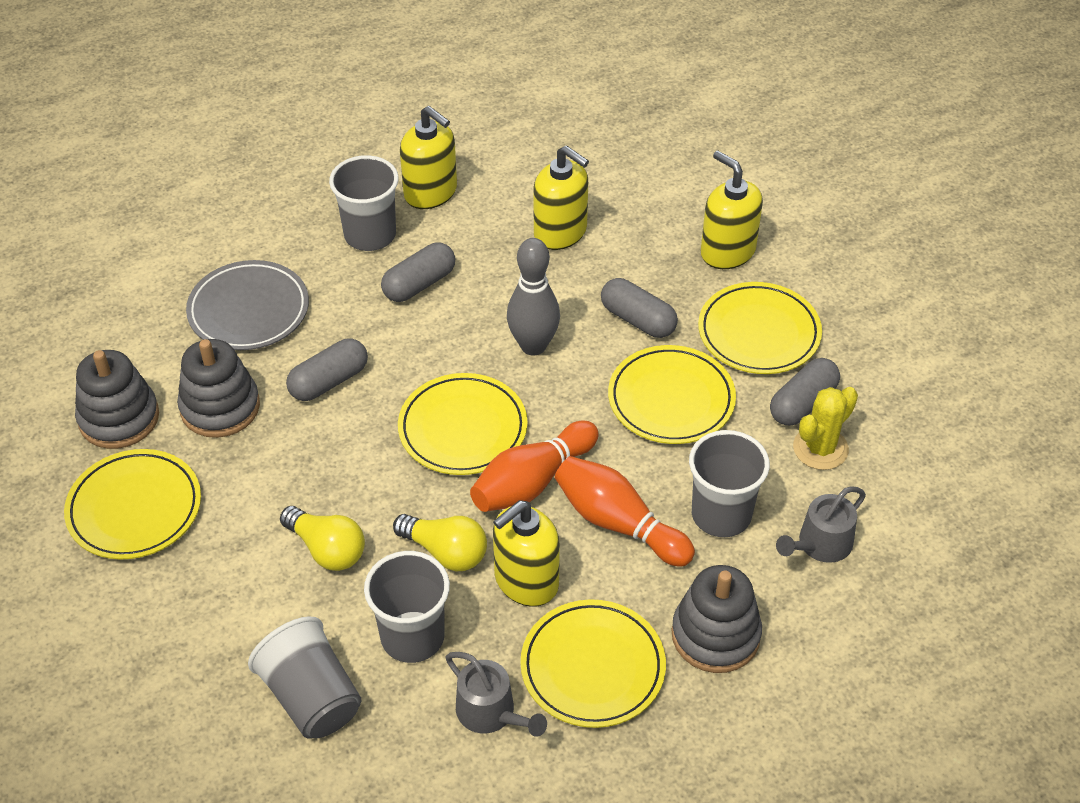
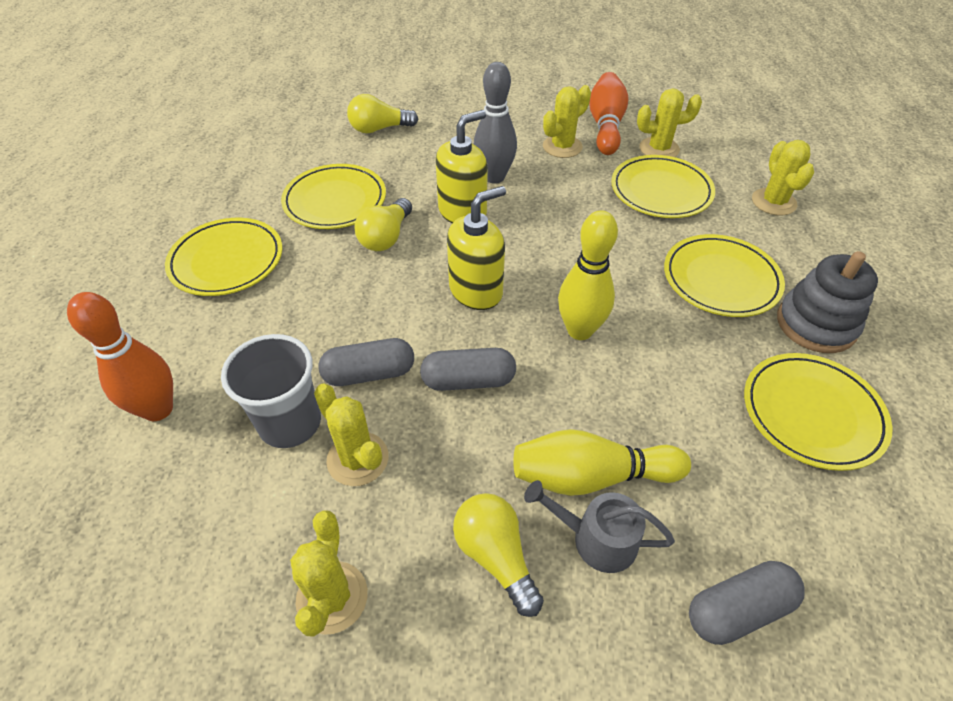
grey capsule: 4 -> 3
grey cup: 4 -> 1
grey plate: 1 -> 0
grey stacking toy: 3 -> 1
grey watering can: 2 -> 1
yellow bowling pin: 0 -> 2
yellow cactus: 1 -> 5
yellow light bulb: 2 -> 3
yellow soap dispenser: 4 -> 2

